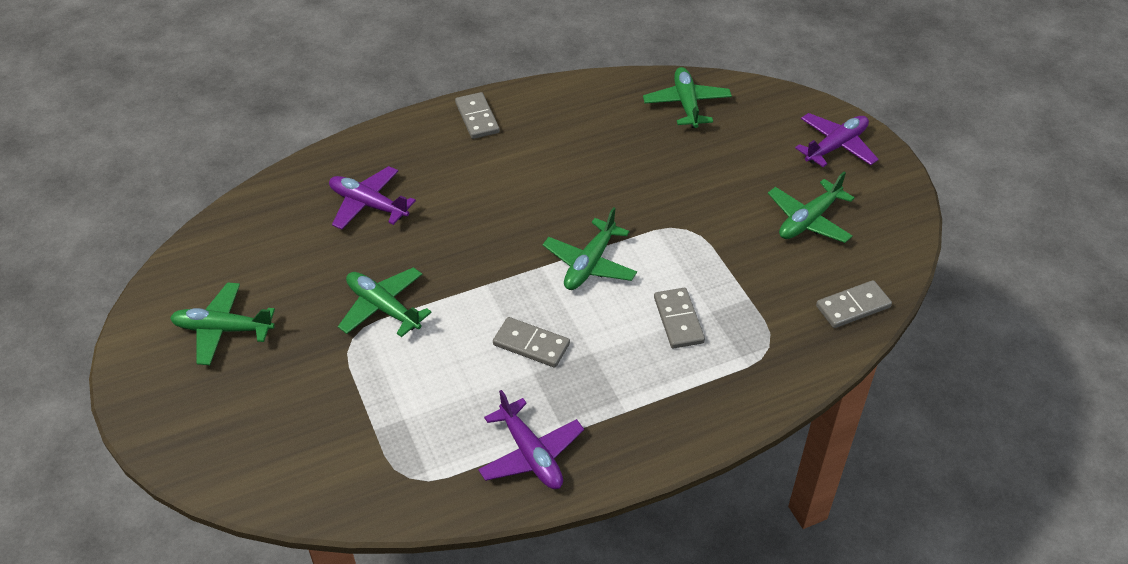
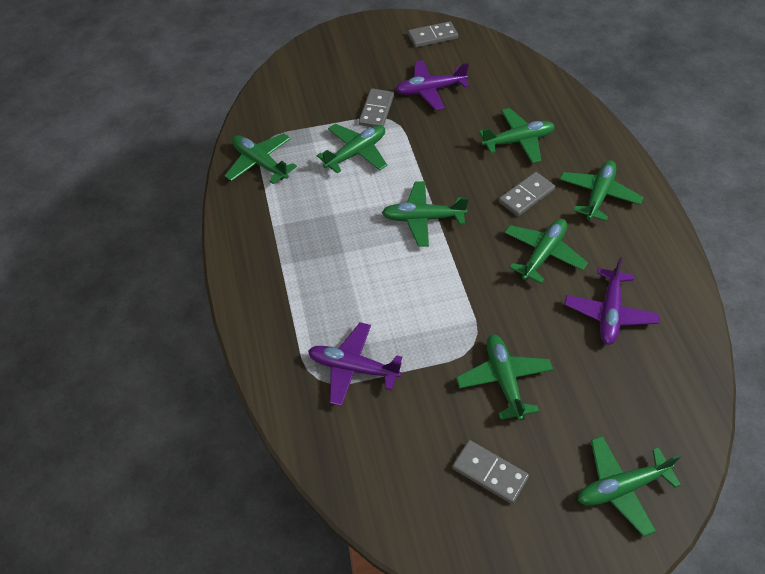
green plane: 5 -> 8

